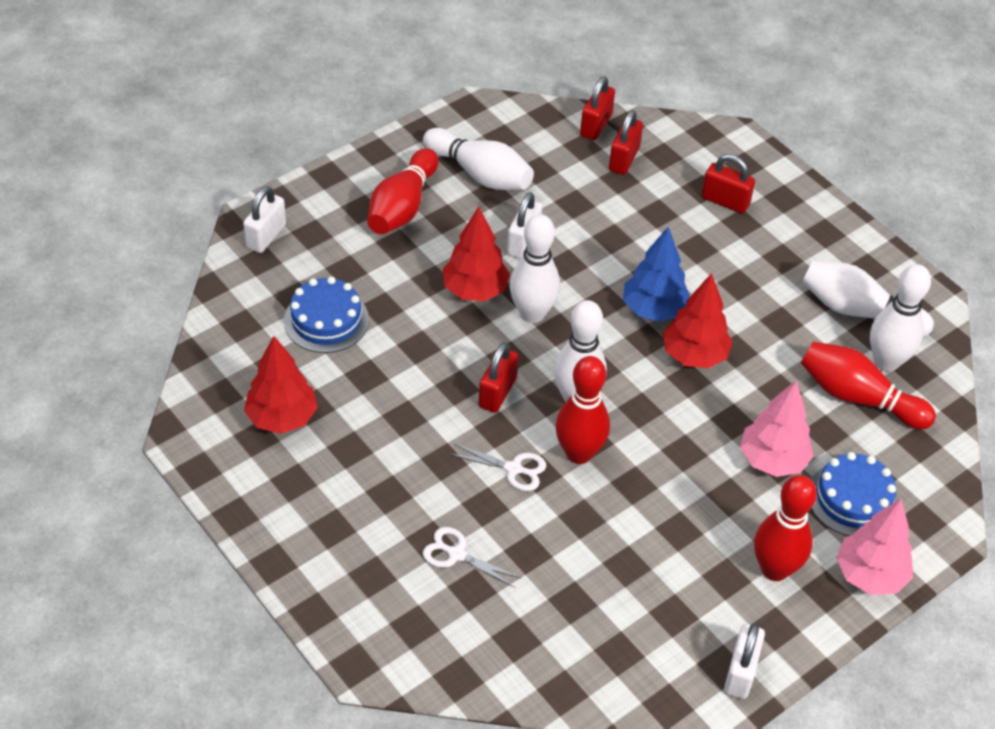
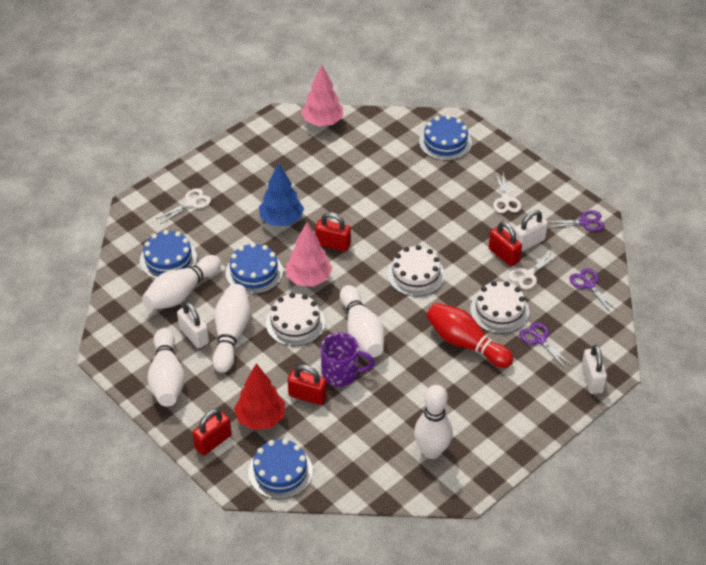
blue cake: 2 -> 4
purple mug: 0 -> 1
purple scissors: 0 -> 3
red bowling pin: 4 -> 1
red tree: 3 -> 1
white cake: 0 -> 3
white scissors: 2 -> 3

